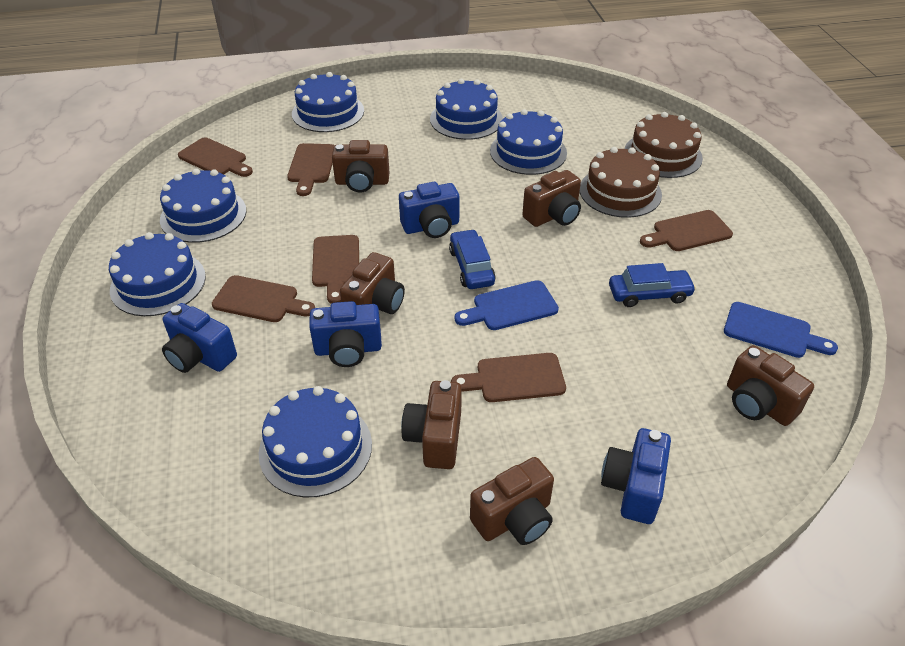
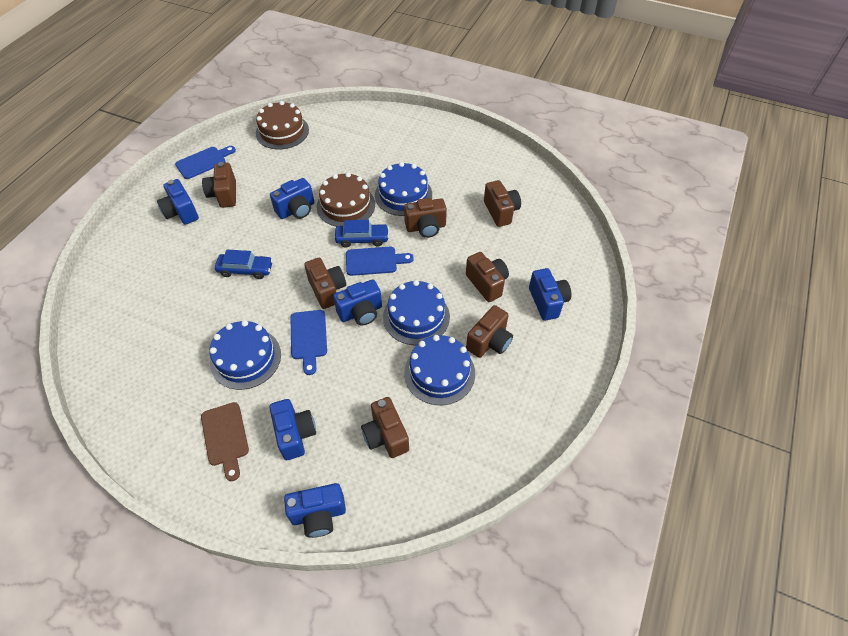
blue cake: 6 -> 4
blue camera: 4 -> 6
blue cutting board: 2 -> 3
brown camera: 6 -> 7
brown cutting board: 6 -> 1

